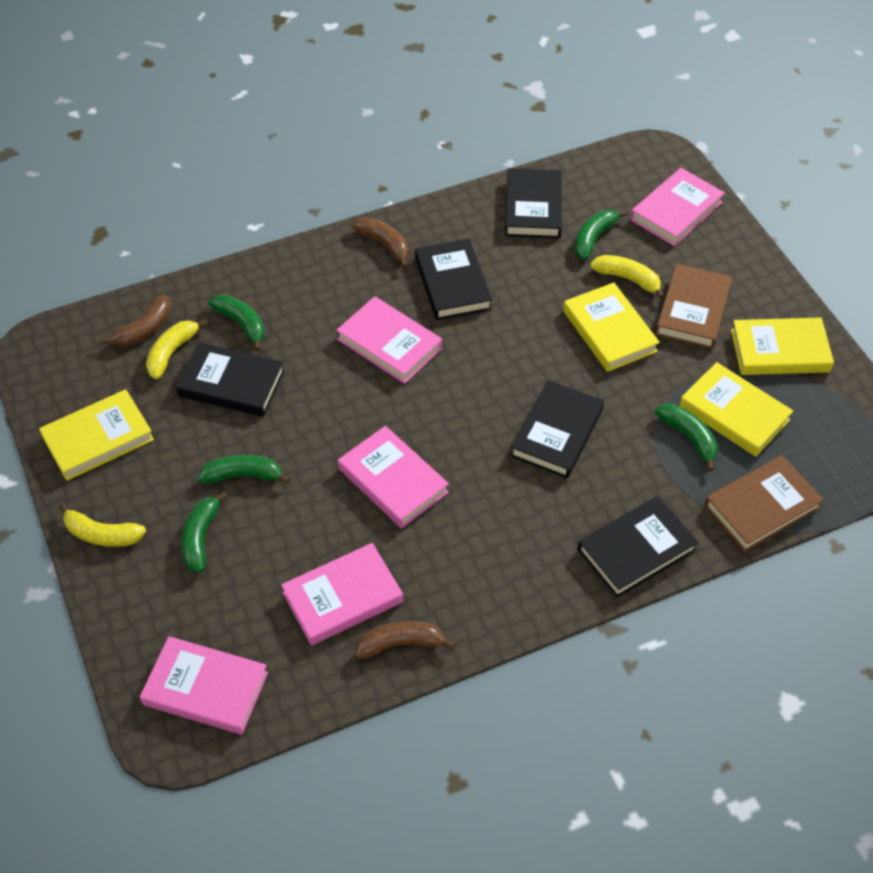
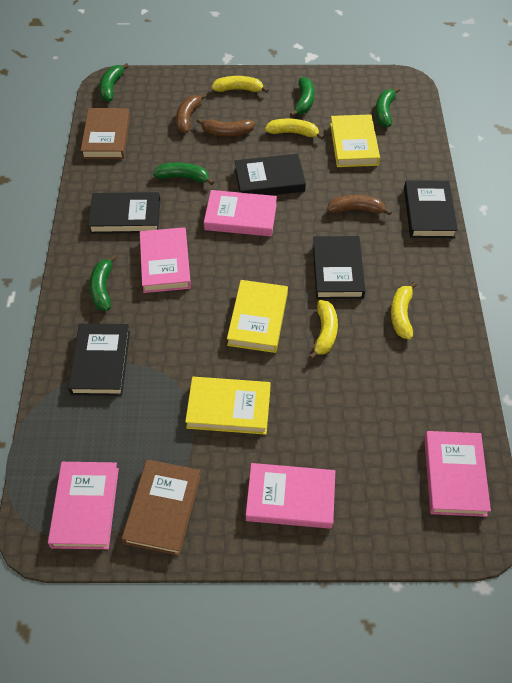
yellow banana: 3 -> 4
yellow book: 4 -> 3

